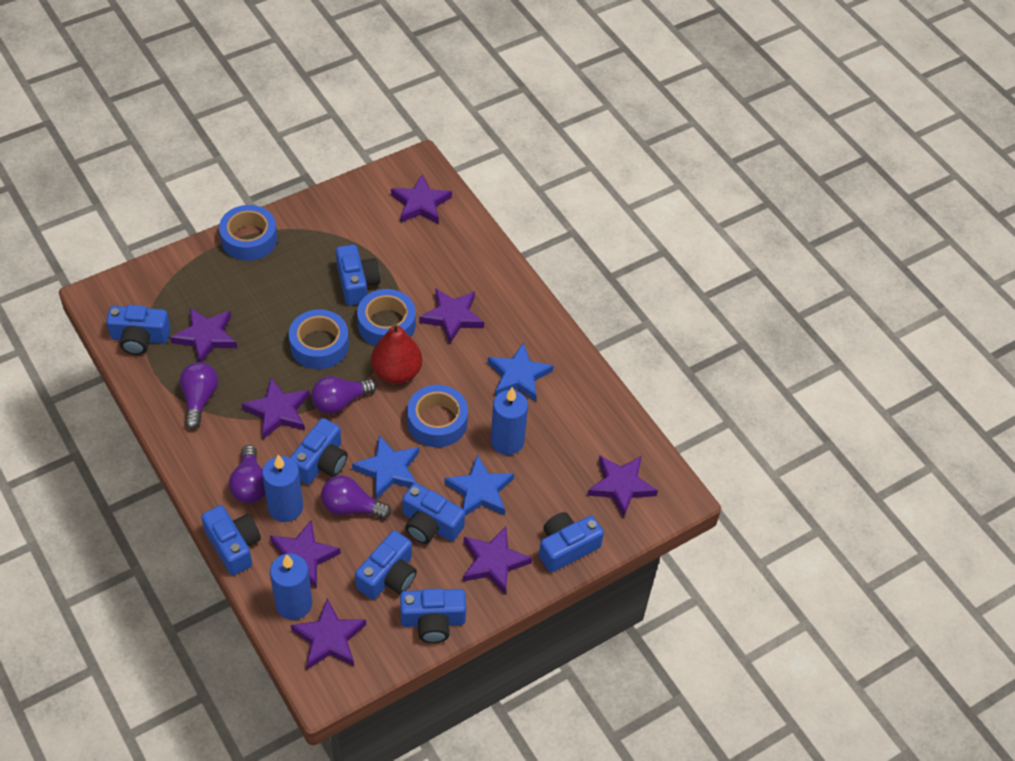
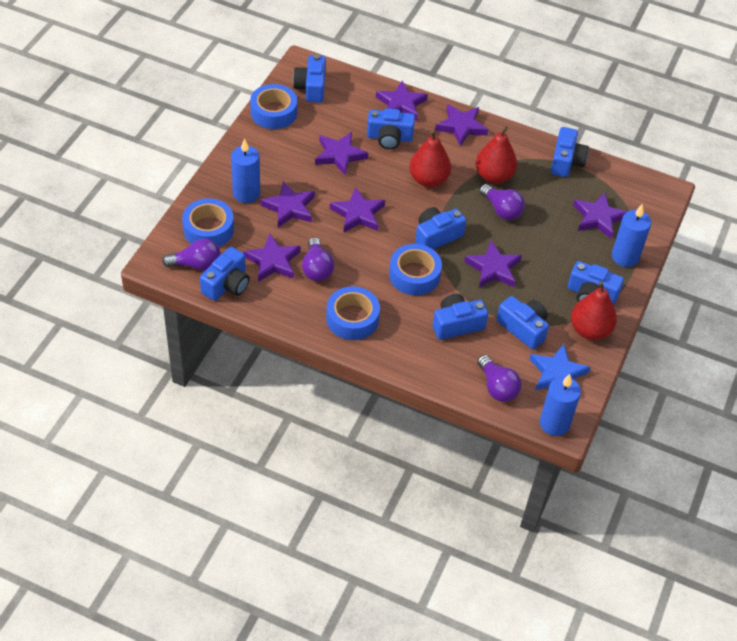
blue star: 3 -> 1
red pear: 1 -> 3

